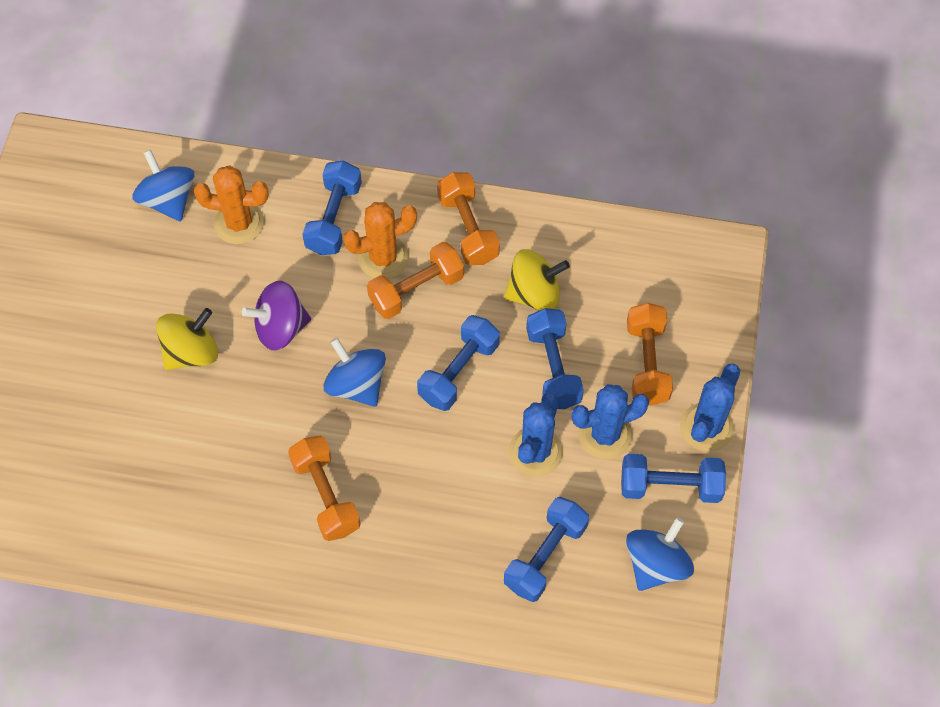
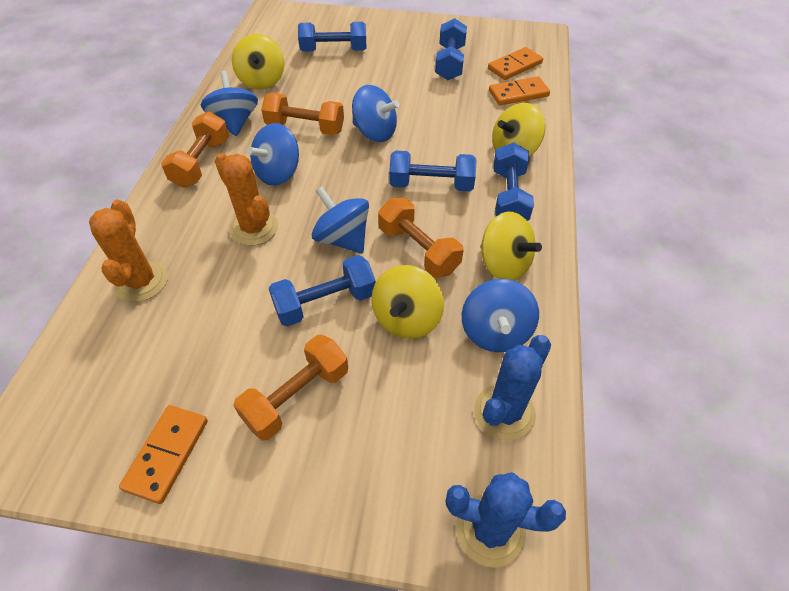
blue cactus: 3 -> 2
blue spinning top: 3 -> 5
orange domino: 0 -> 3
purple spinning top: 1 -> 0
yellow spinning top: 2 -> 4

